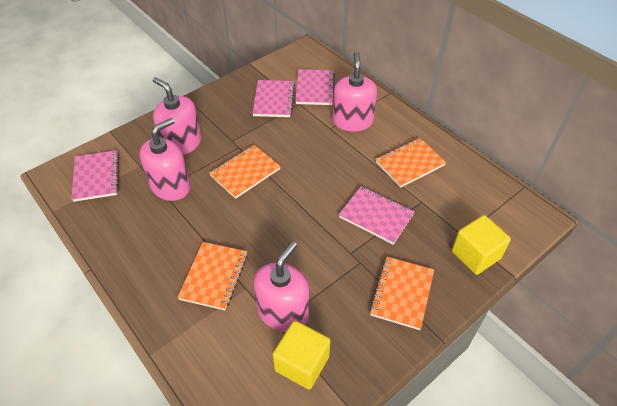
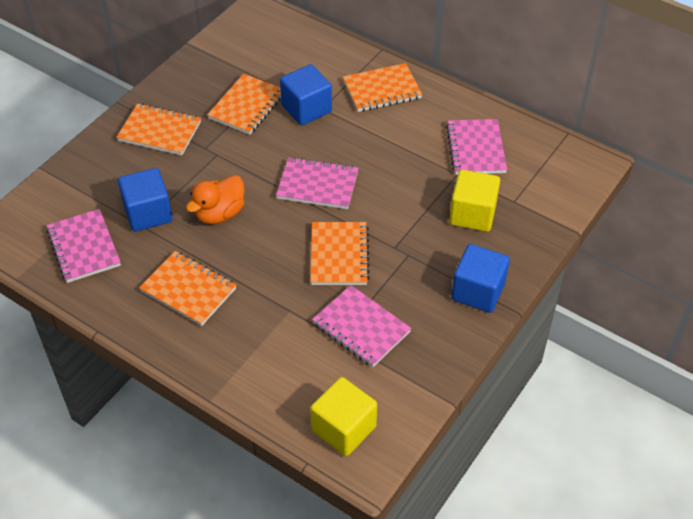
blue cube: 0 -> 3
orange duck: 0 -> 1
orange notebook: 4 -> 5
pink soap dispenser: 4 -> 0

